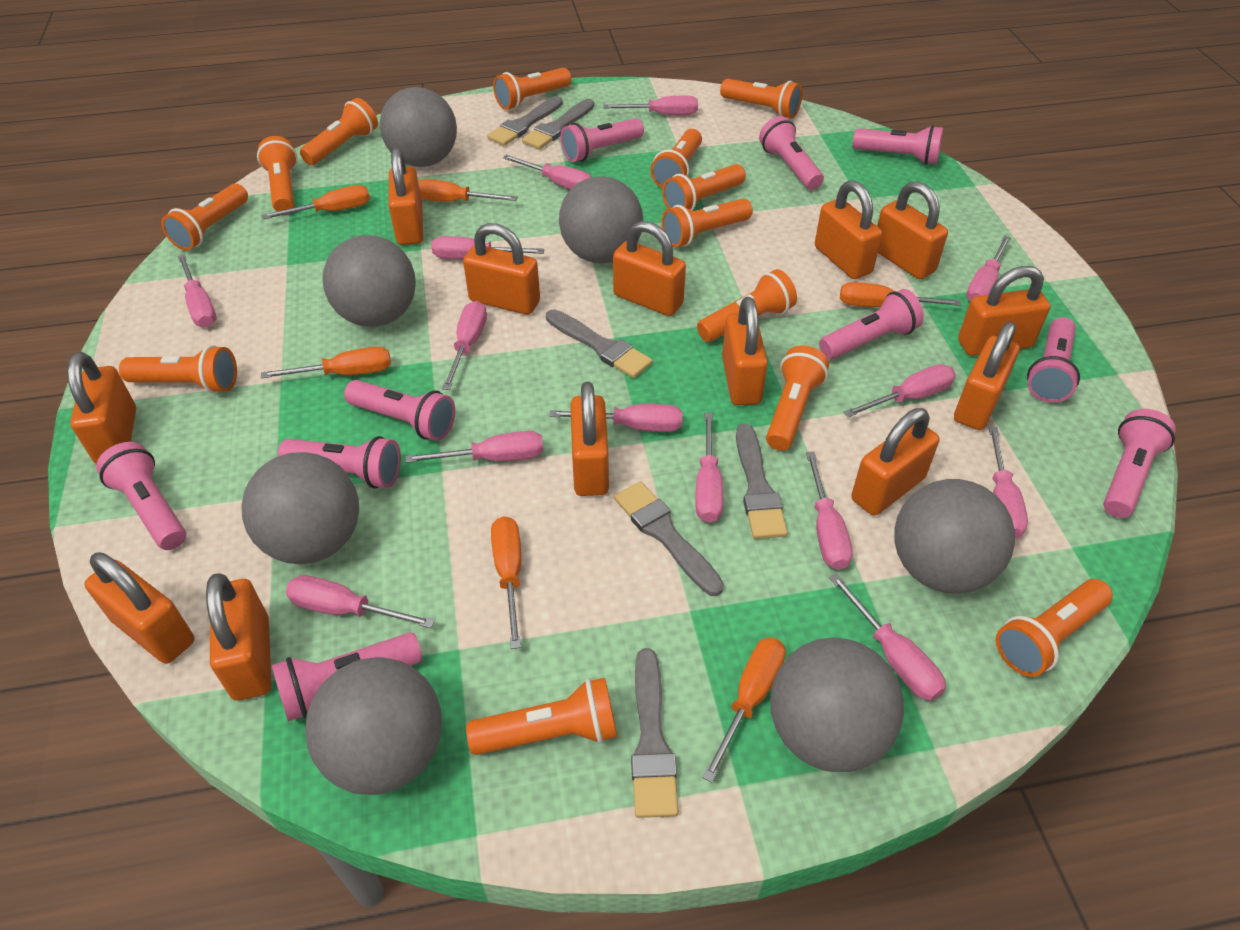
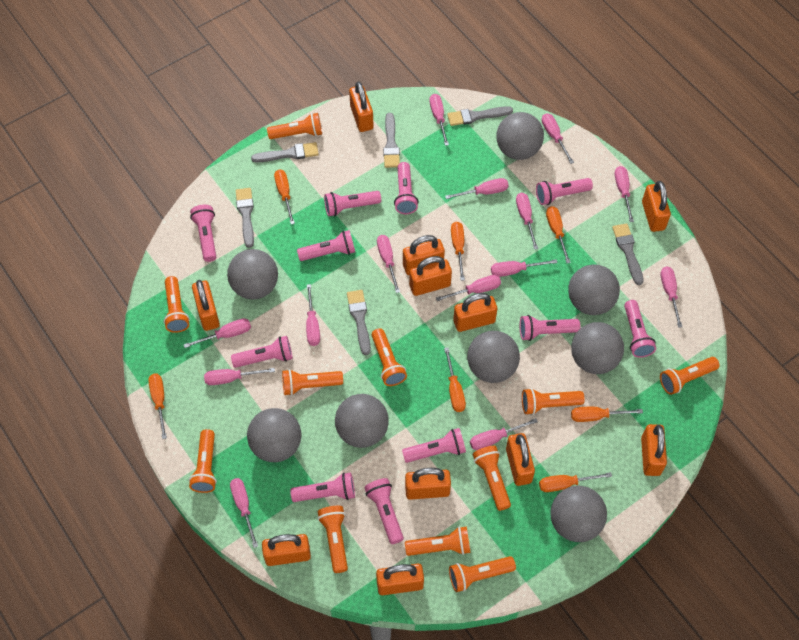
grey ball: 7 -> 8
orange flashlight: 13 -> 11
orange padlock: 13 -> 11
orange screwdriver: 6 -> 7
pink flashlight: 10 -> 11

